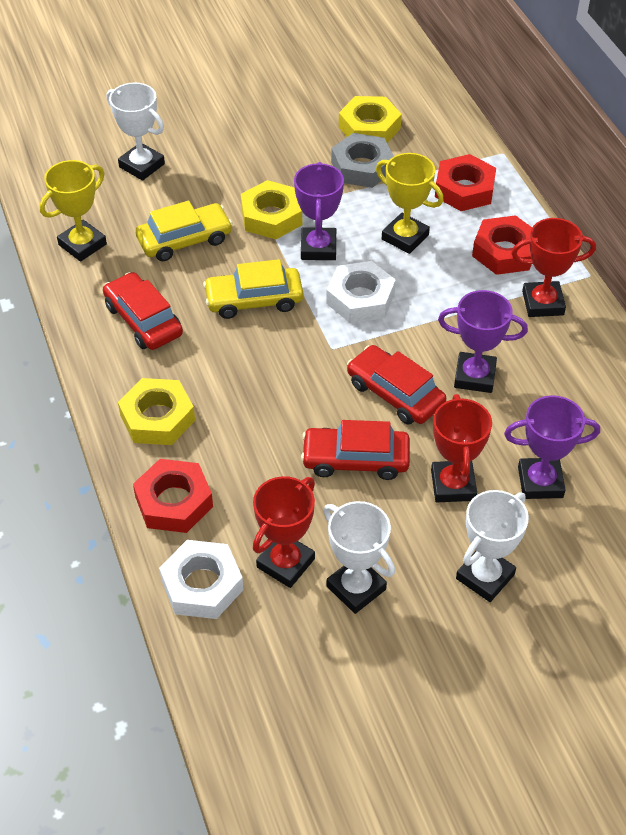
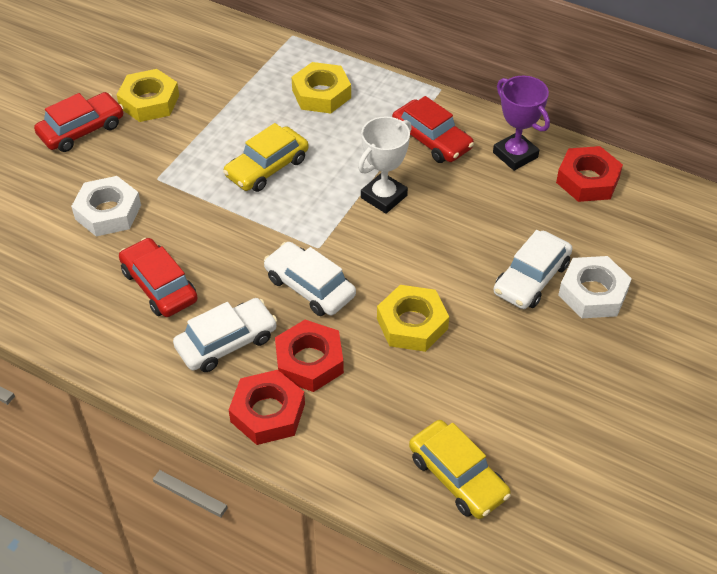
grey nut: 1 -> 0
purple trophy: 3 -> 1
red trophy: 3 -> 0
white car: 0 -> 3
white trophy: 3 -> 1
yellow trophy: 2 -> 0

